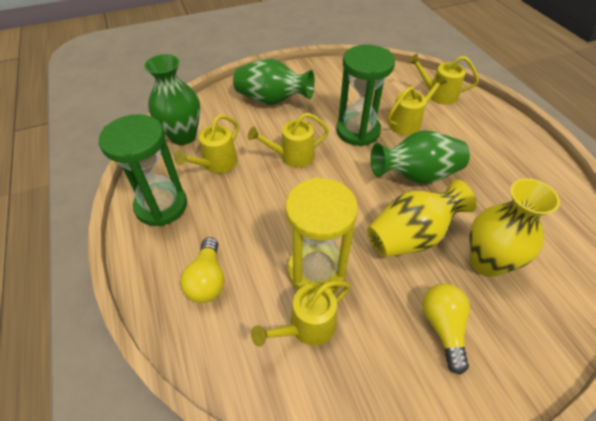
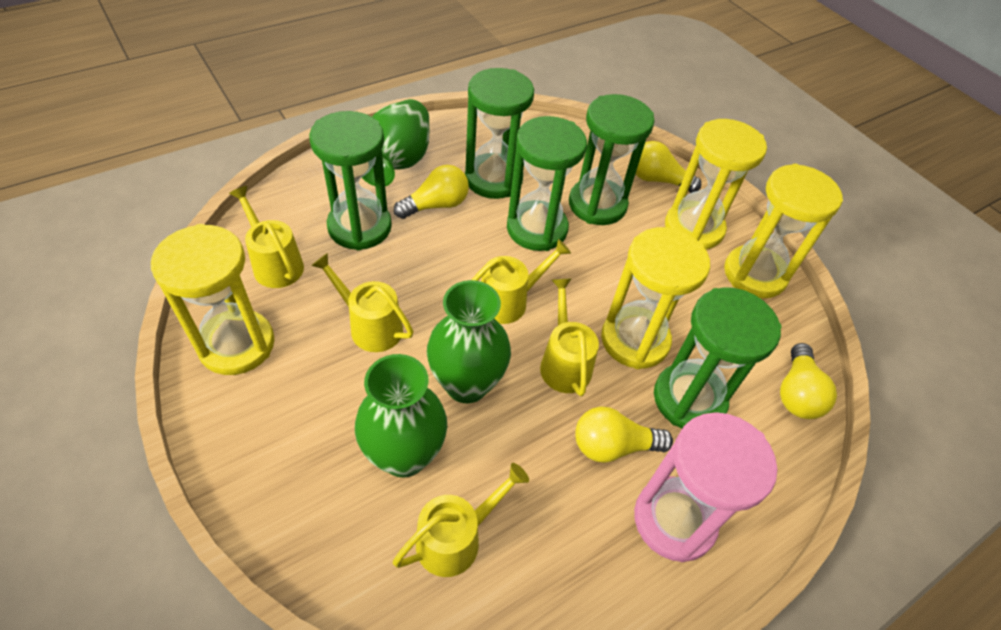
green hourglass: 2 -> 5
pink hourglass: 0 -> 1
yellow hourglass: 1 -> 4
yellow light bulb: 2 -> 4
yellow vase: 2 -> 0

